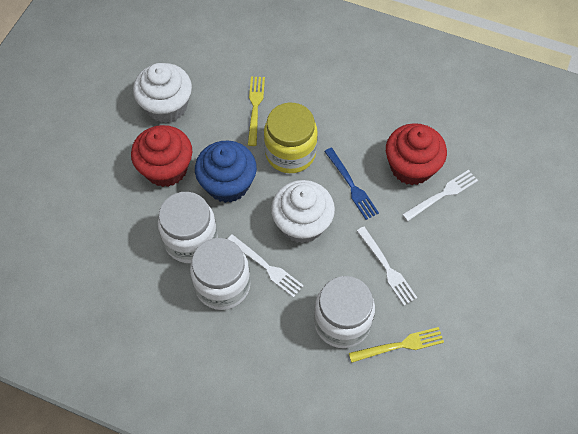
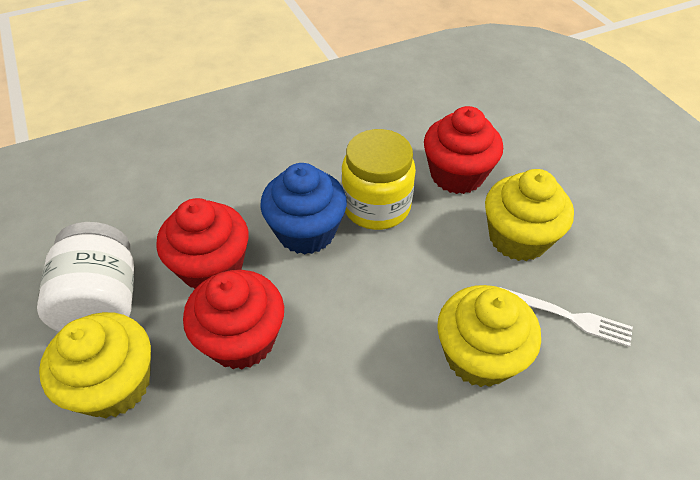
blue fork: 1 -> 0
red cupcake: 2 -> 3
white cupcake: 2 -> 0
white fork: 3 -> 1
white jar: 3 -> 1
yellow cupcake: 0 -> 3
yellow fork: 2 -> 0

